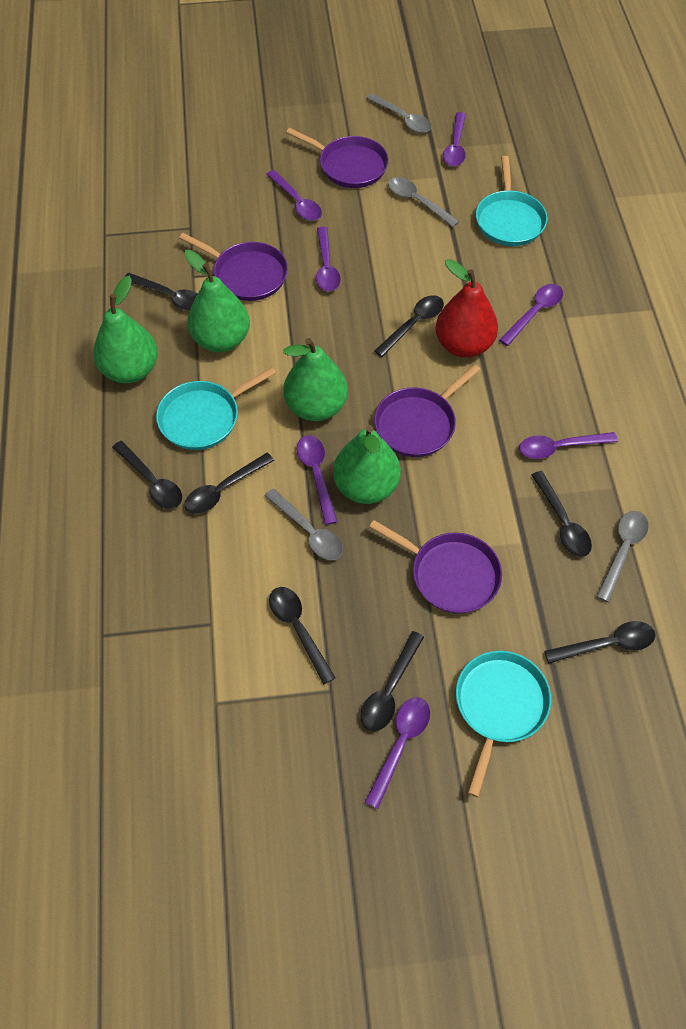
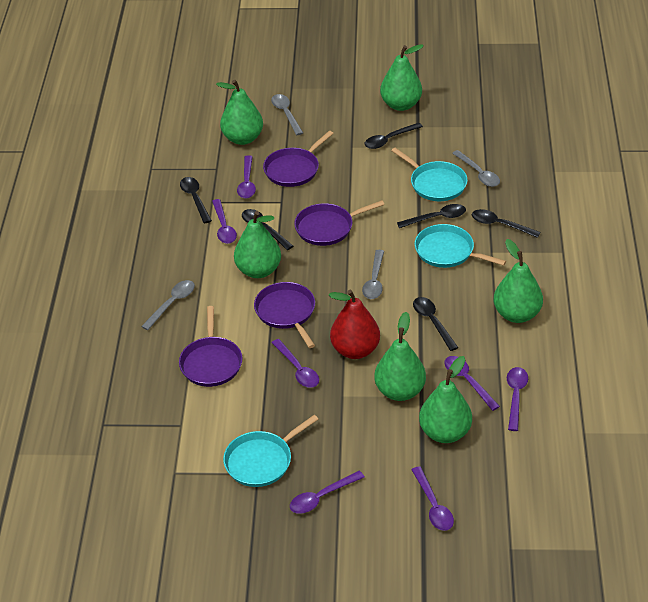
black spoon: 8 -> 6
green pear: 4 -> 6

